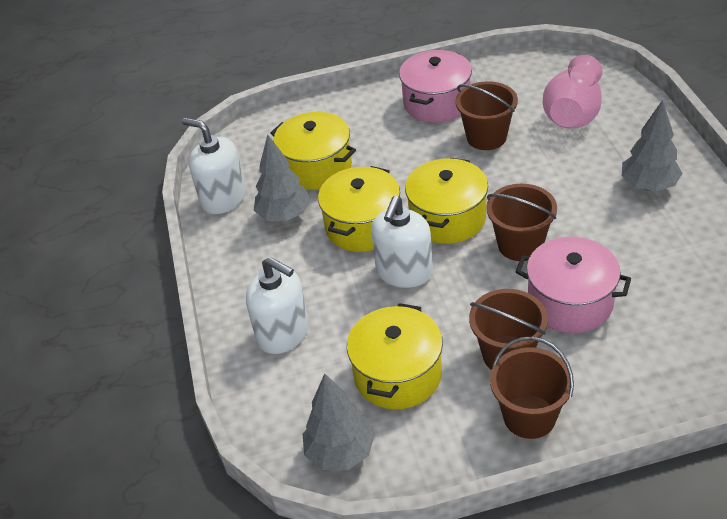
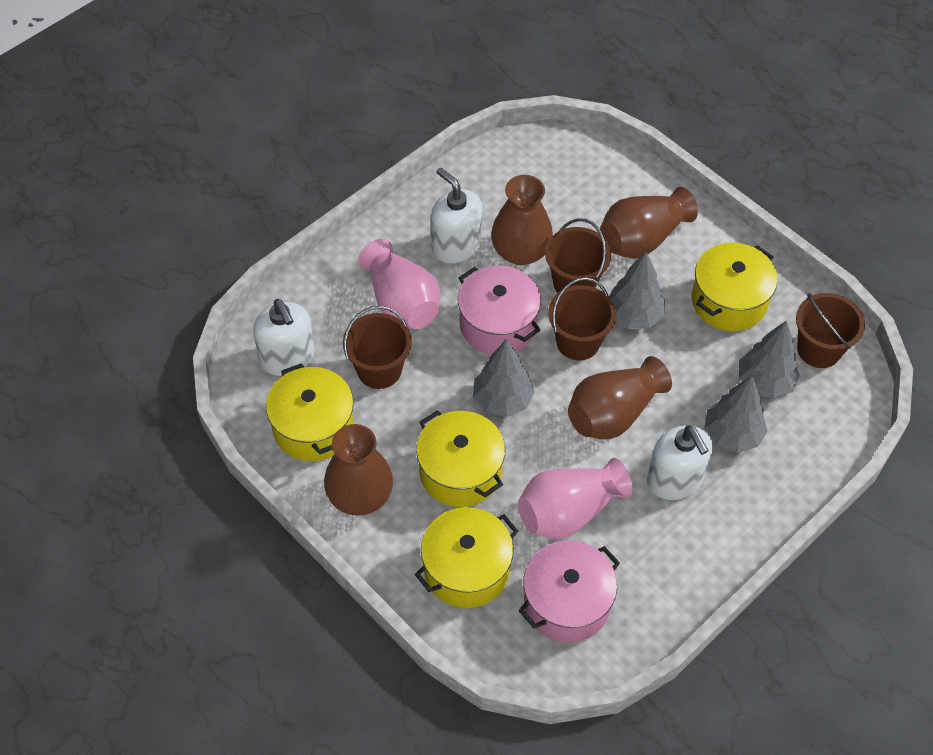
brown vase: 0 -> 4
grey tree: 3 -> 4
pink vase: 1 -> 2

